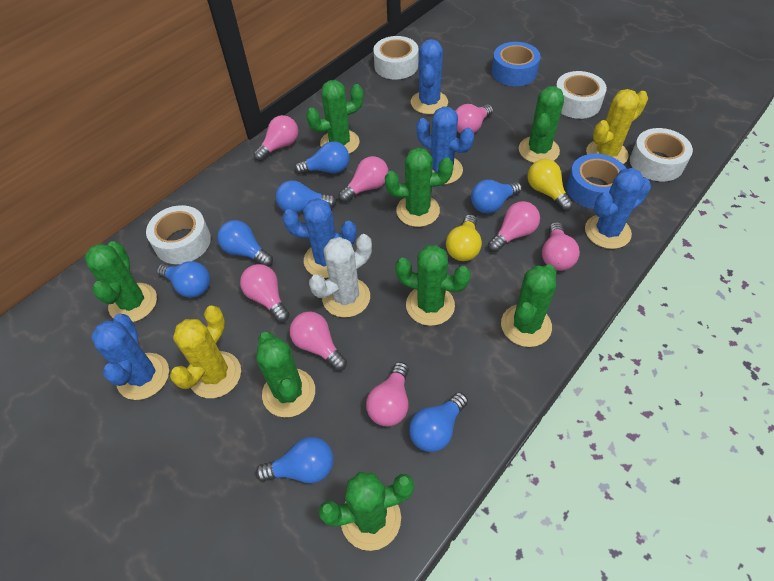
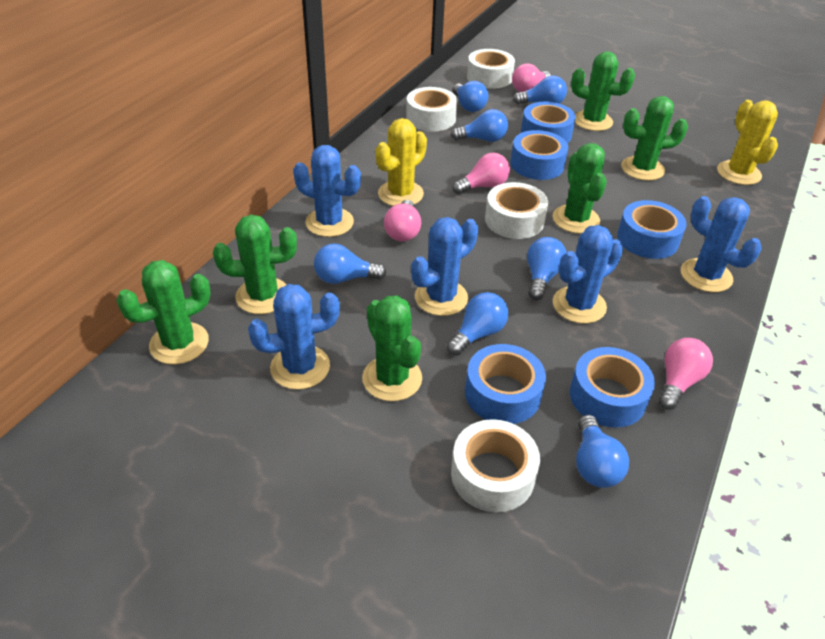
blue tape: 2 -> 5
green cactus: 8 -> 6
pink light bulb: 8 -> 4
white cactus: 1 -> 0
yellow light bulb: 2 -> 0

